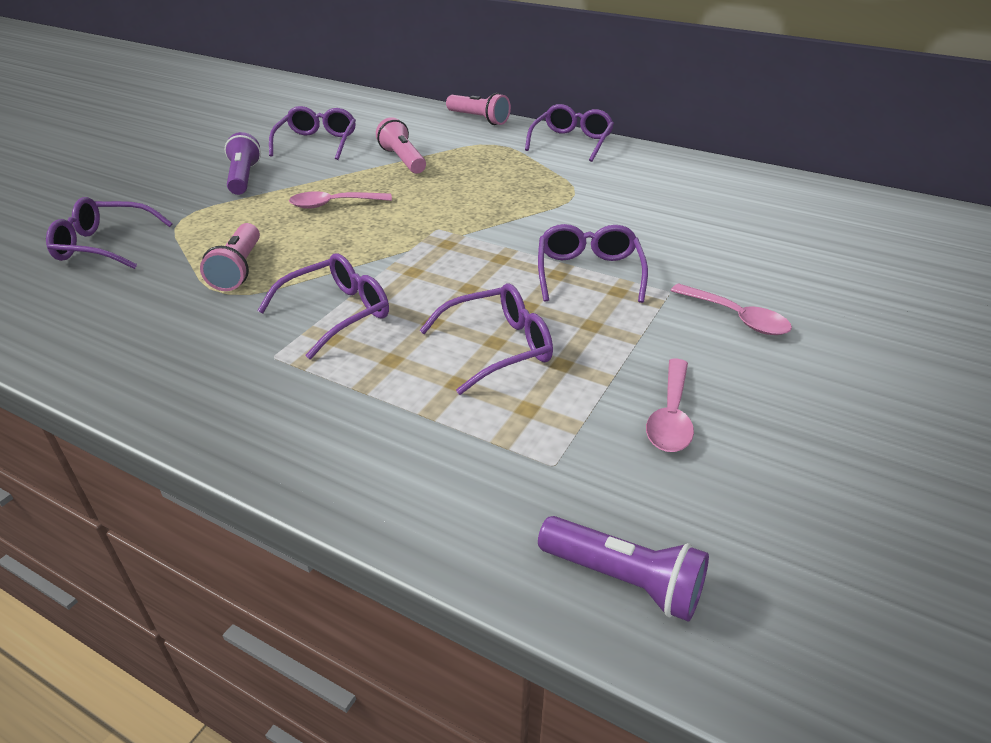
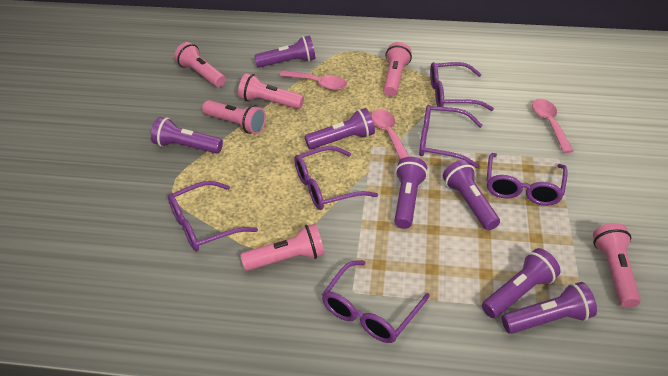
pink flashlight: 3 -> 6
purple flashlight: 2 -> 7

